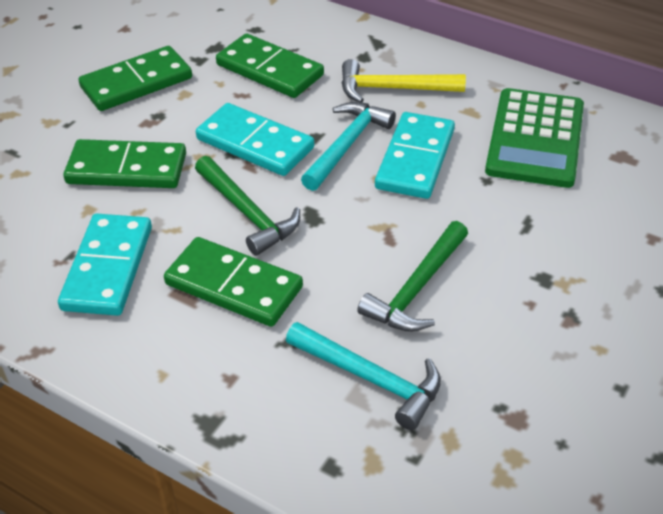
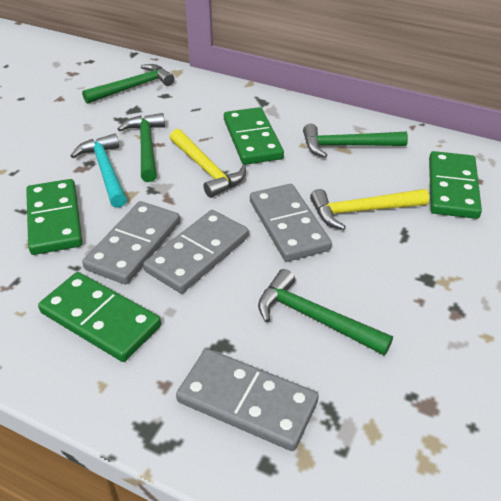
green calculator: 1 -> 0
green hammer: 2 -> 4
grey domino: 0 -> 4
turquoise domino: 3 -> 0
turquoise hammer: 2 -> 1
yellow hammer: 1 -> 2

